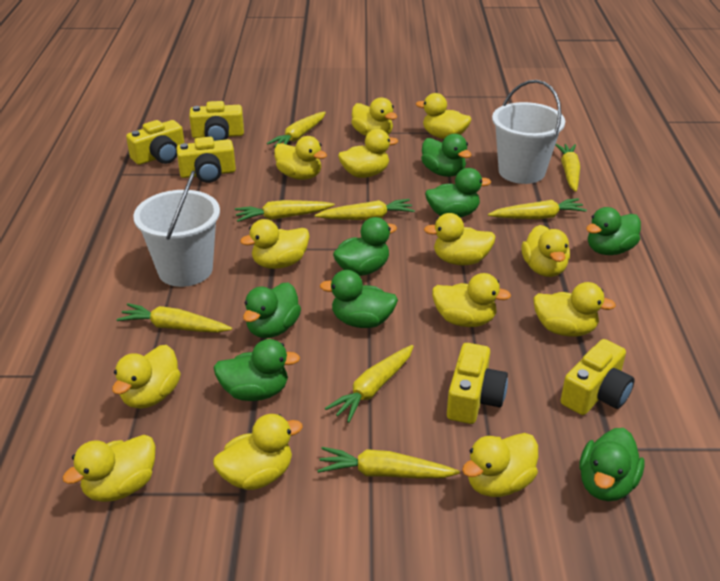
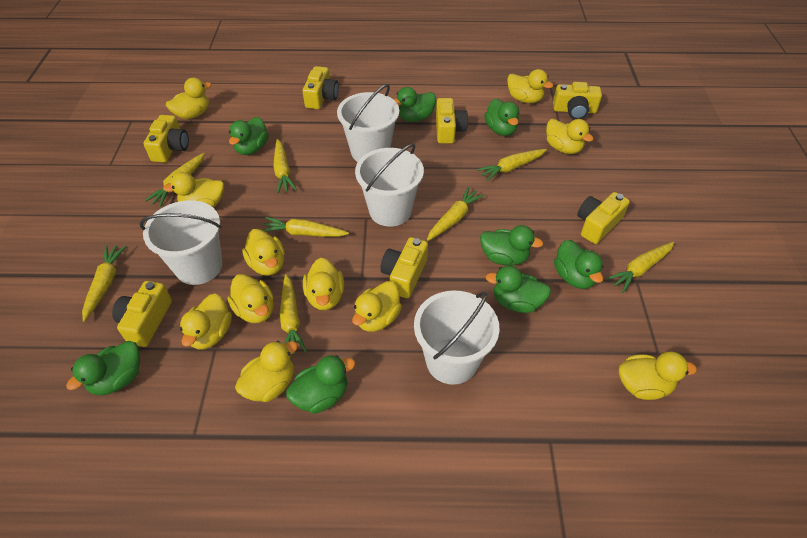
white bucket: 2 -> 4
yellow camera: 5 -> 7
yellow duck: 13 -> 11

